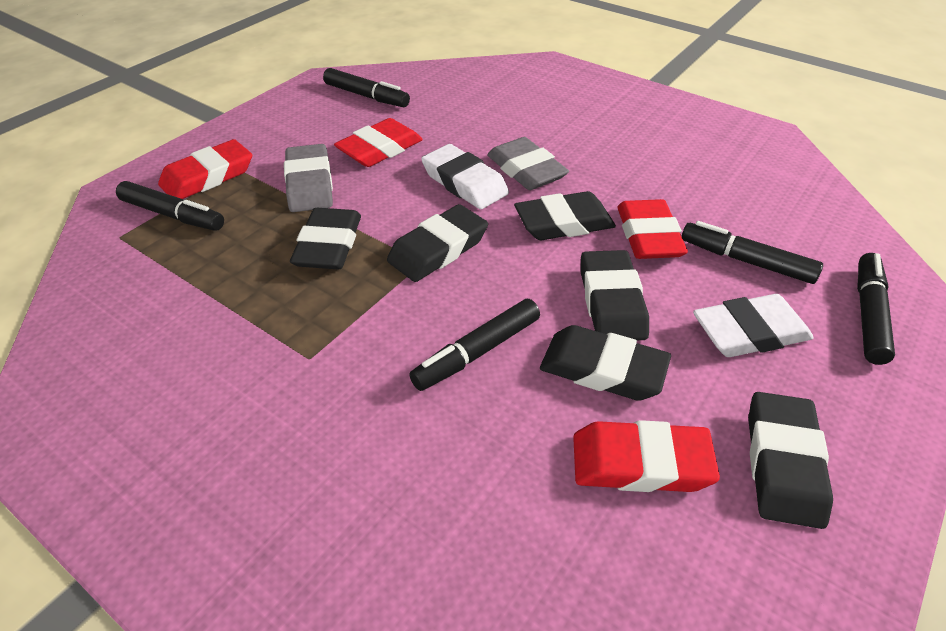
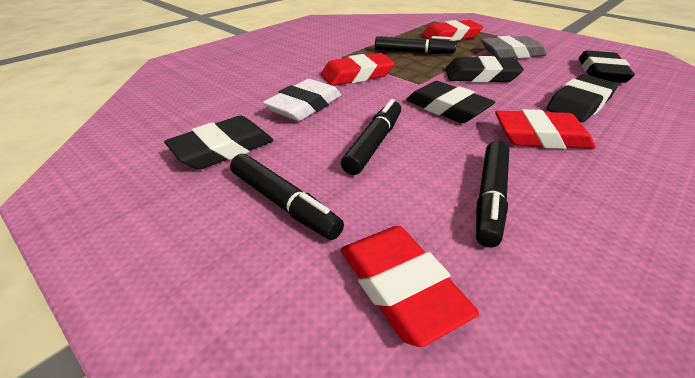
black eraser: 6 -> 5
black marker: 5 -> 4
grey eraser: 2 -> 1
white eraser: 2 -> 1

